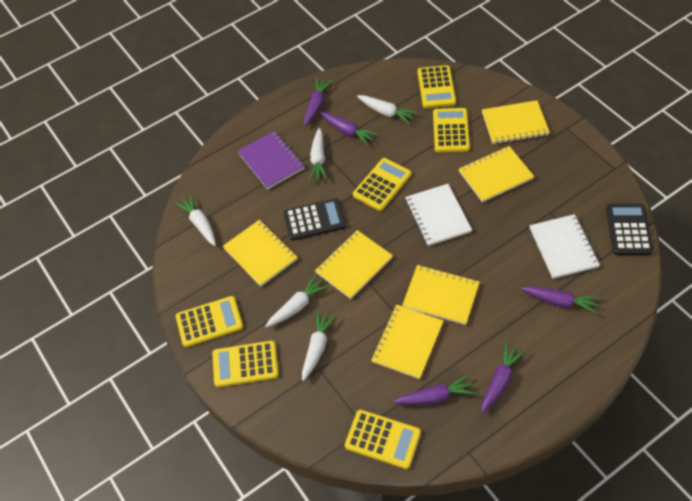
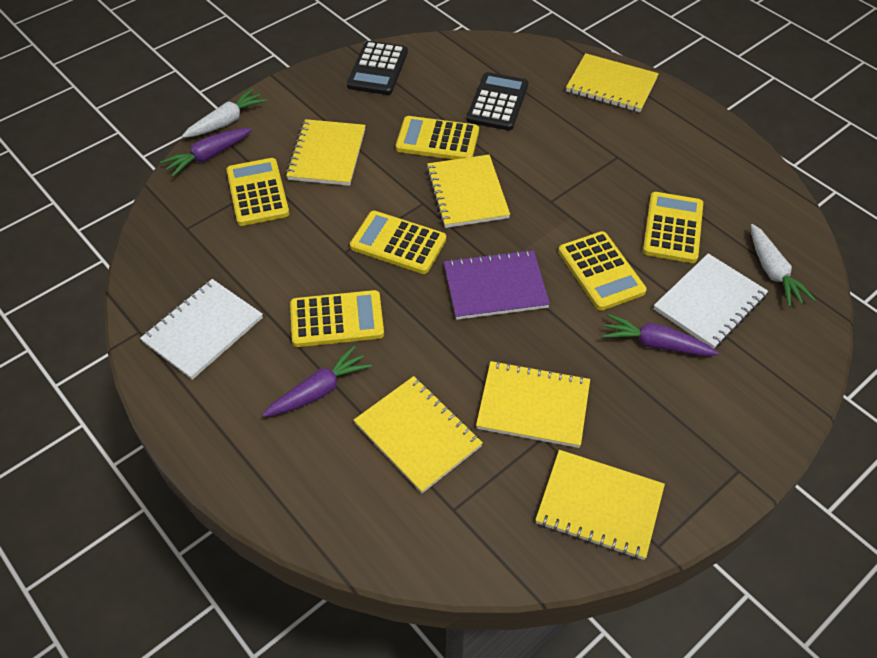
purple carrot: 5 -> 3
white carrot: 5 -> 2

